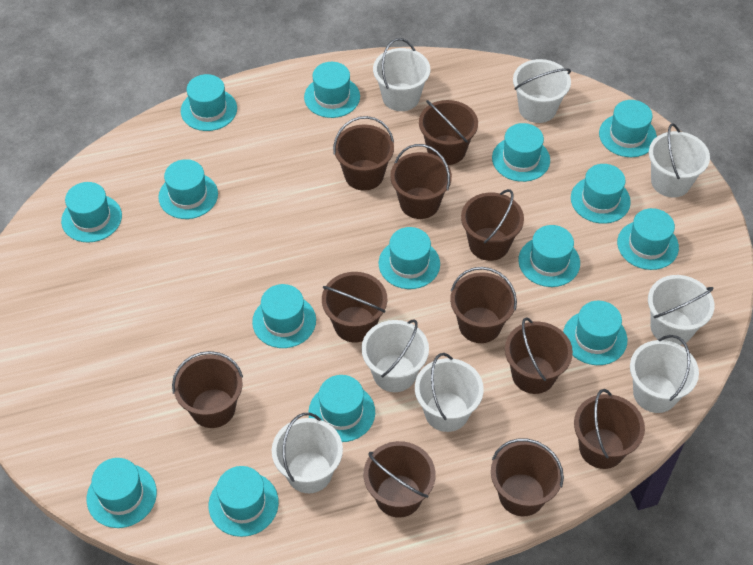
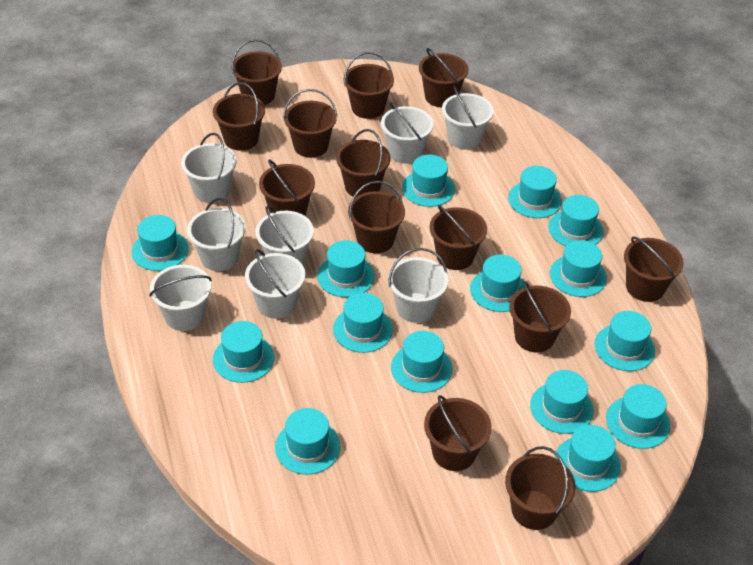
brown bucket: 11 -> 13

